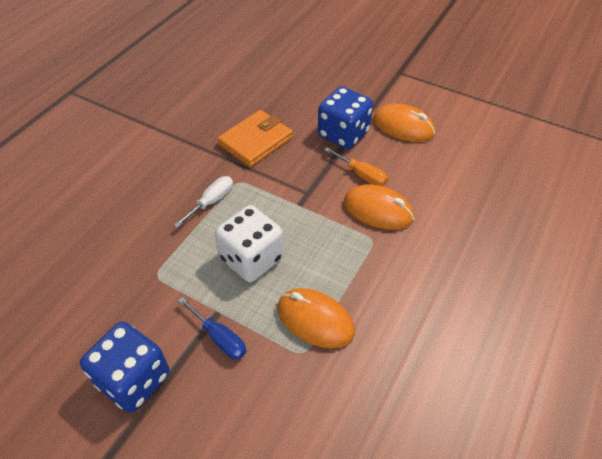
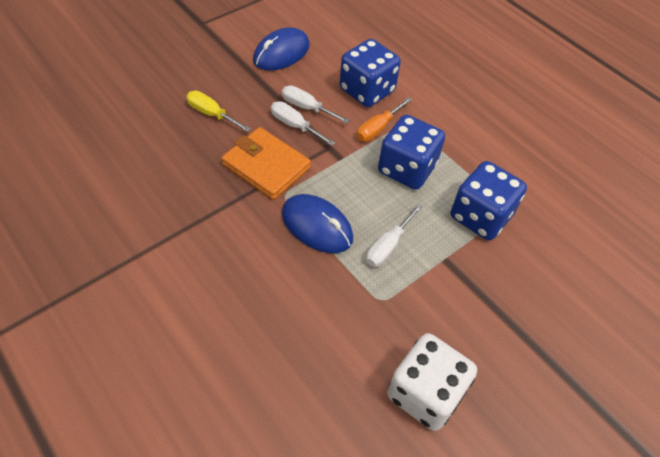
blue dice: 2 -> 3
blue mouse: 0 -> 2
blue screwdriver: 1 -> 0
orange mouse: 3 -> 0
white screwdriver: 1 -> 3
yellow screwdriver: 0 -> 1

